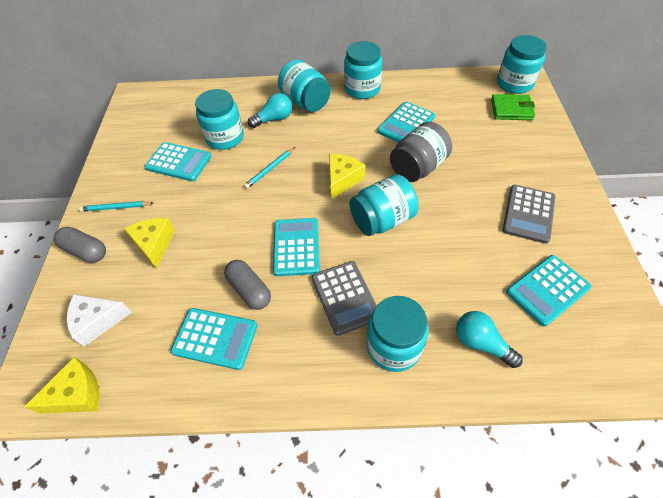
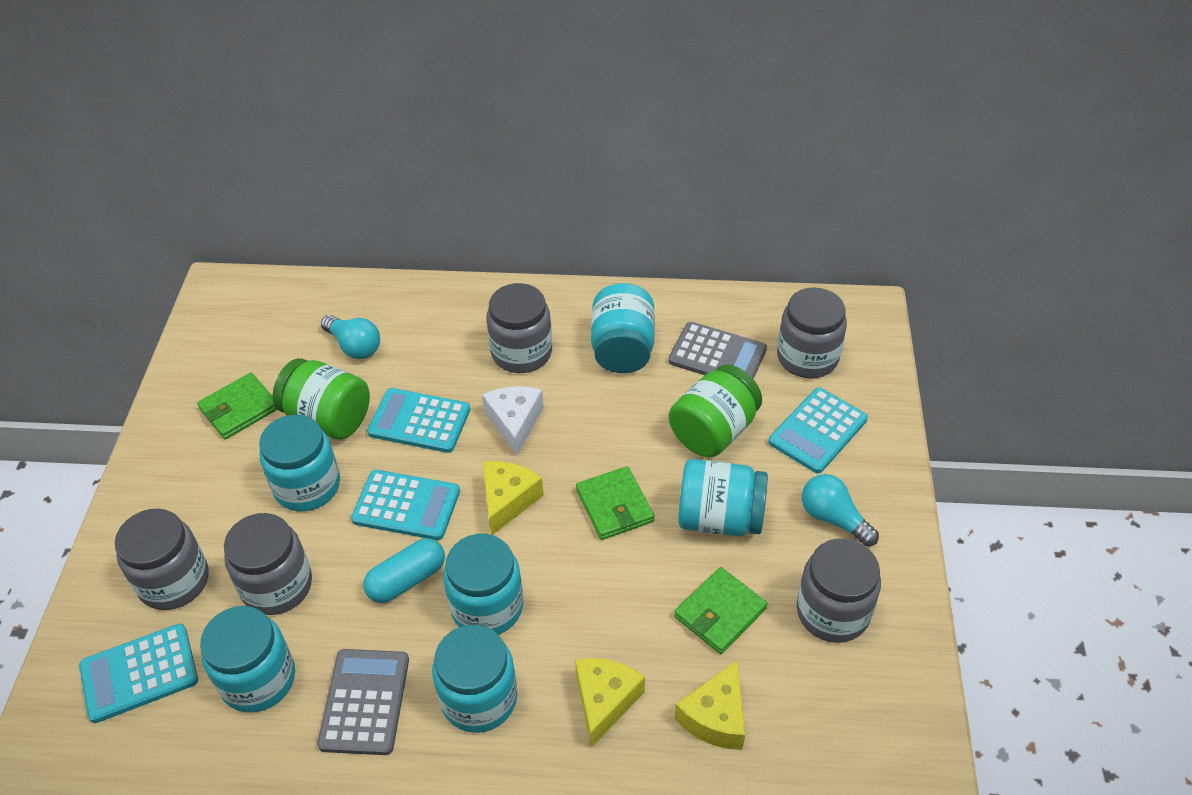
green jar: 0 -> 2
green wallet: 1 -> 3
grey capsule: 2 -> 0
grey jar: 1 -> 5
turquoise calculator: 5 -> 4
turquoise capsule: 0 -> 1
turquoise pencil: 2 -> 0

